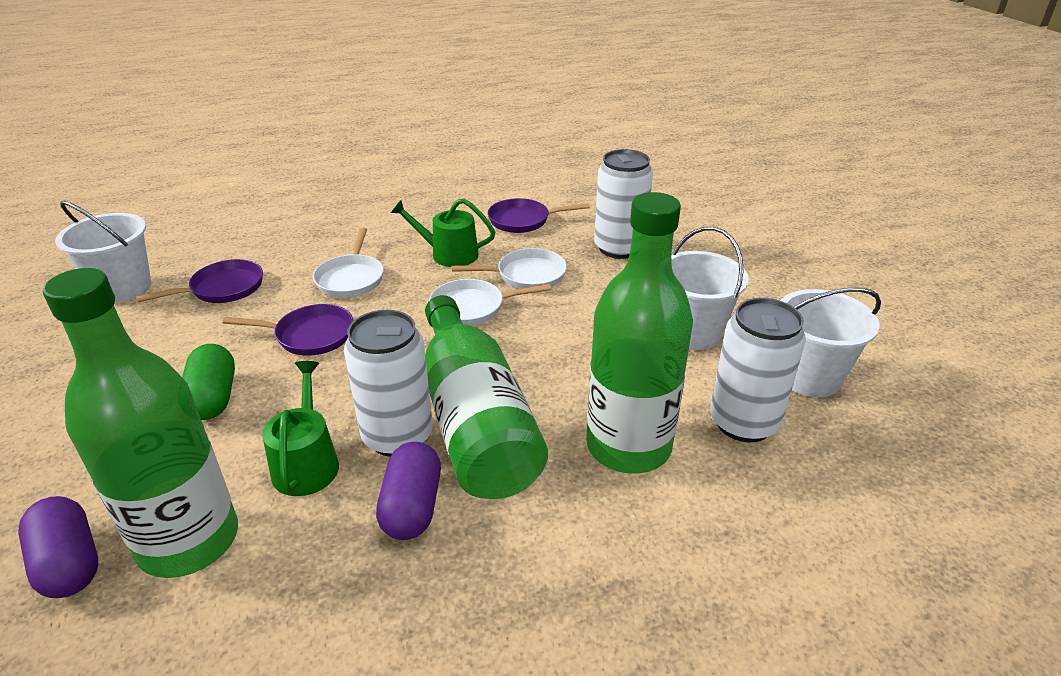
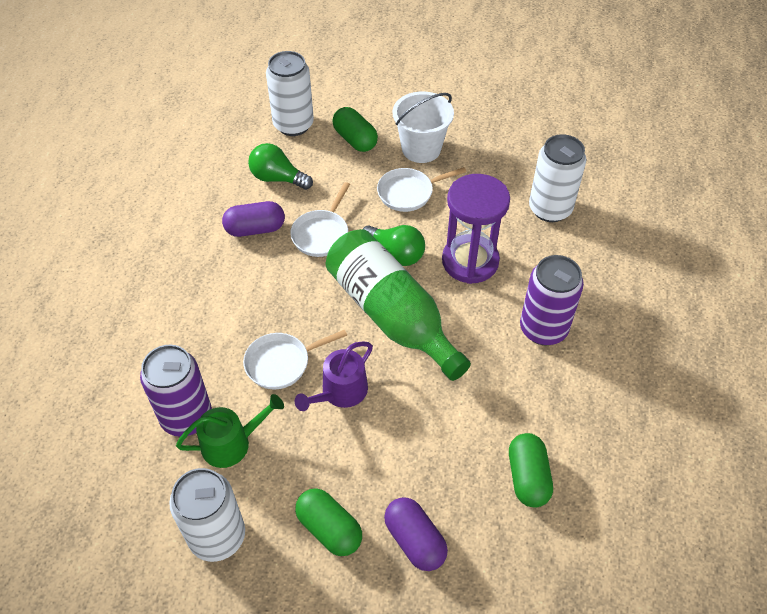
green bottle: 3 -> 1
green capsule: 1 -> 3
green light bulb: 0 -> 2
green watering can: 2 -> 1
purple can: 0 -> 2
purple hourglass: 0 -> 1
purple pan: 3 -> 0
purple watering can: 0 -> 1
white bucket: 3 -> 1

